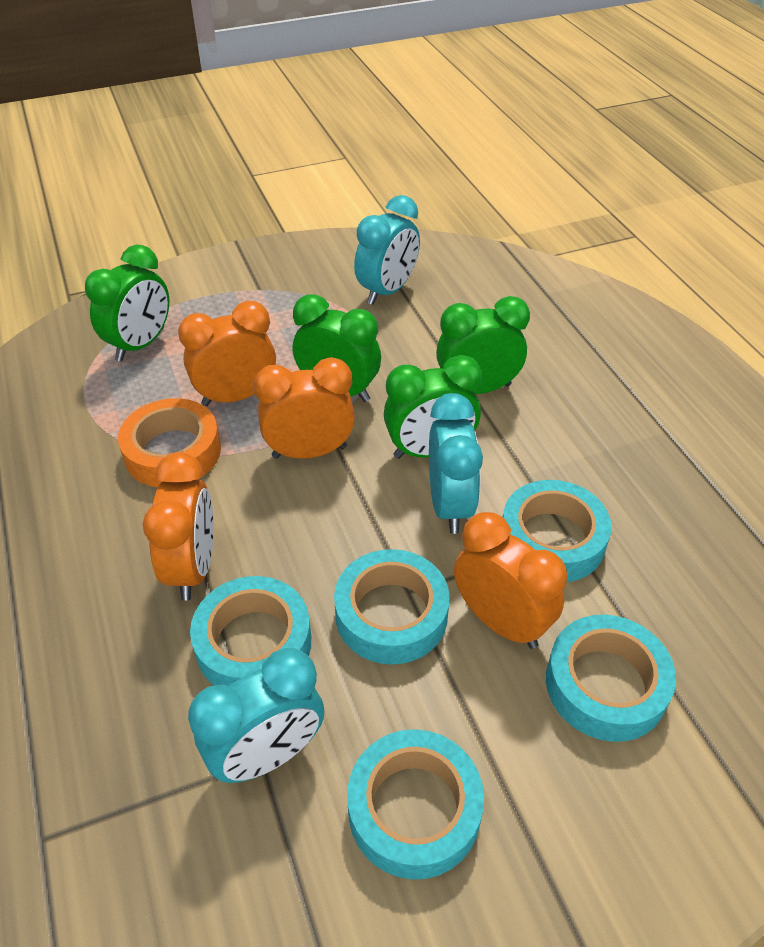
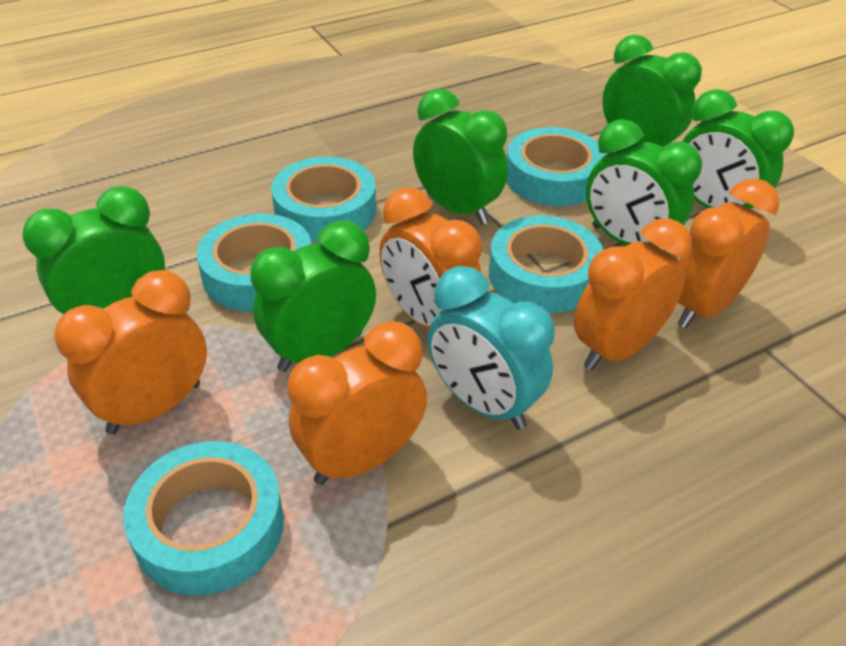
green clock: 4 -> 6
orange clock: 4 -> 5
orange tape: 1 -> 0
turquoise clock: 3 -> 1

